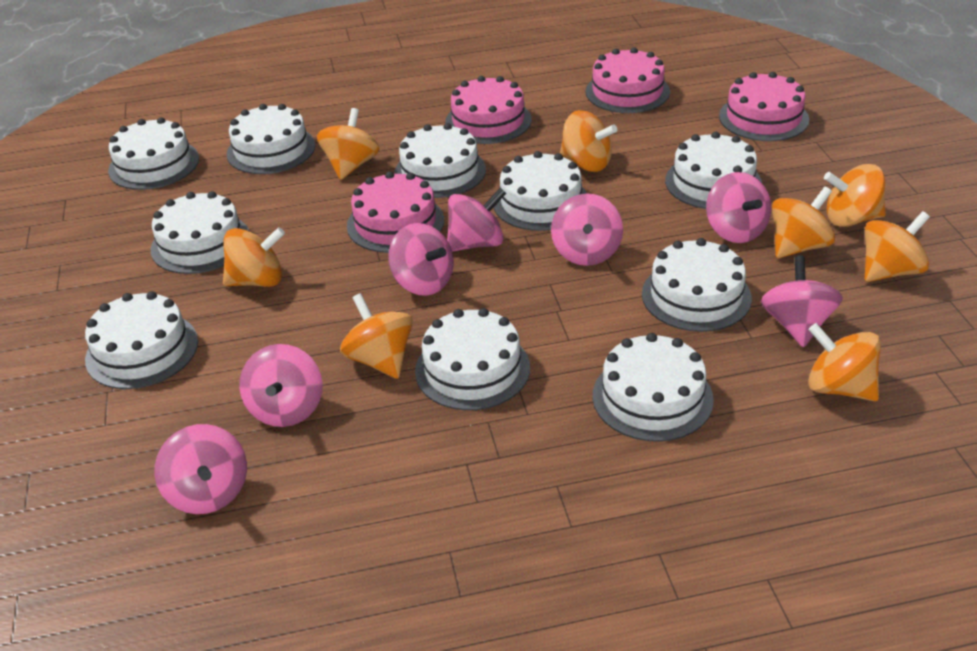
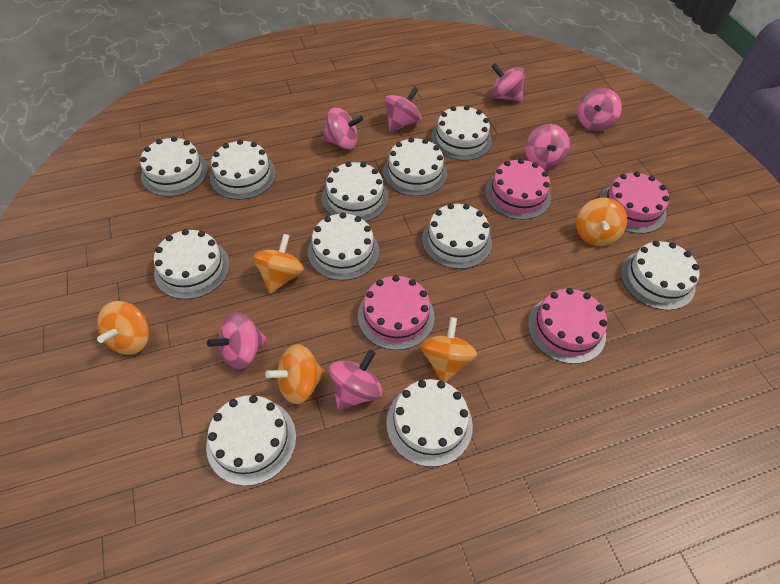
orange spinning top: 8 -> 5
white cake: 10 -> 11

